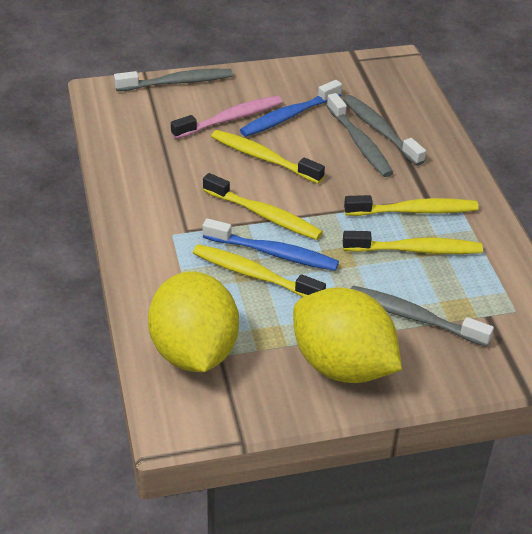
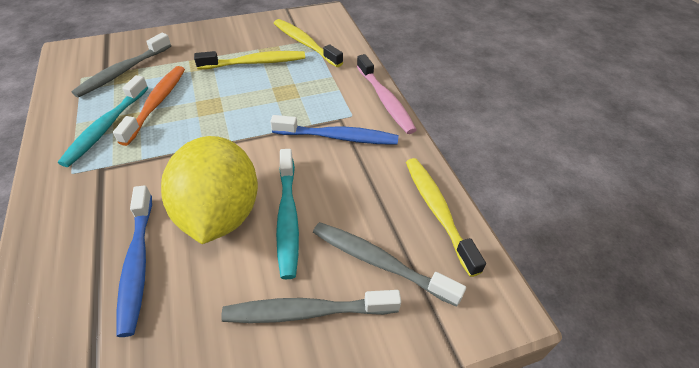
grey toothbrush: 4 -> 3
orange toothbrush: 0 -> 1
turquoise toothbrush: 0 -> 2
yellow lemon: 2 -> 1
yellow toothbrush: 5 -> 3

